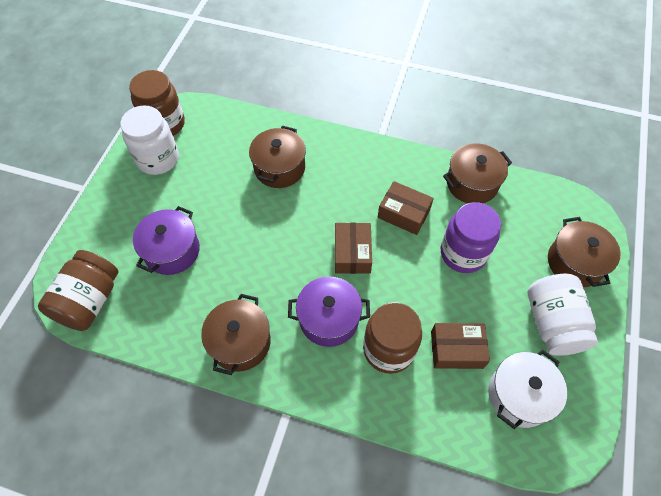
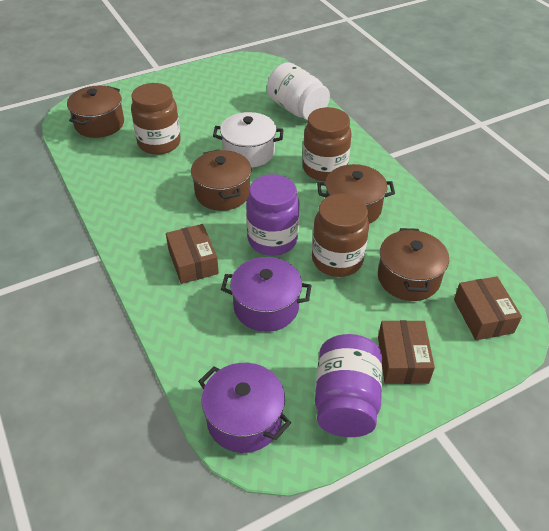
purple jar: 1 -> 2
white jar: 2 -> 1

